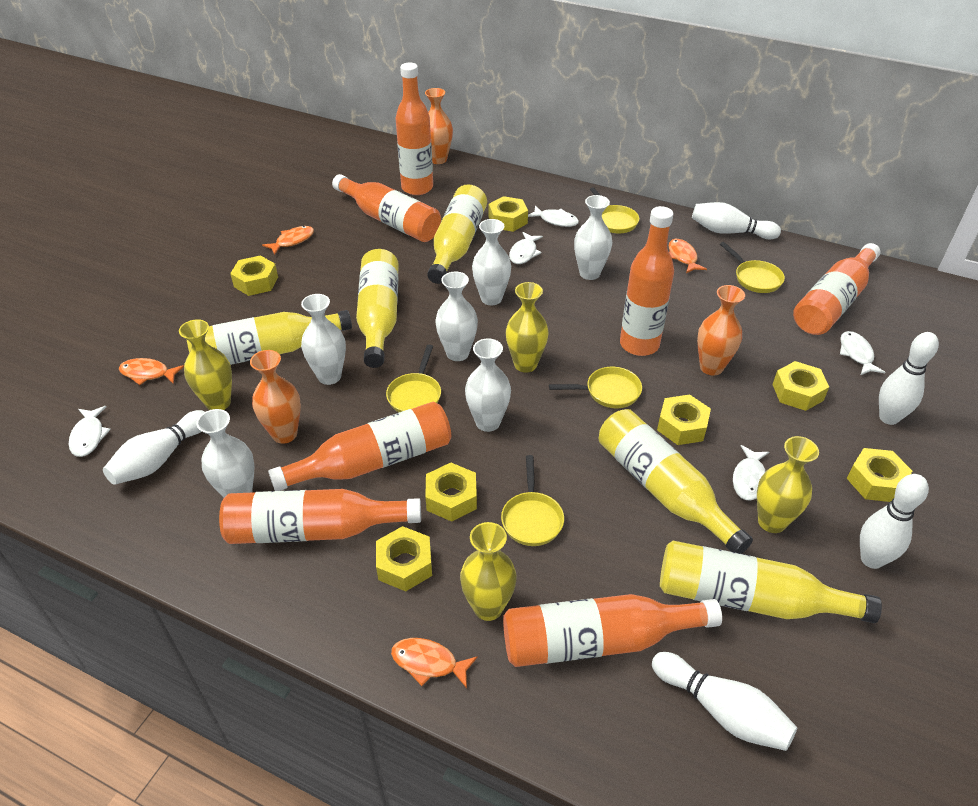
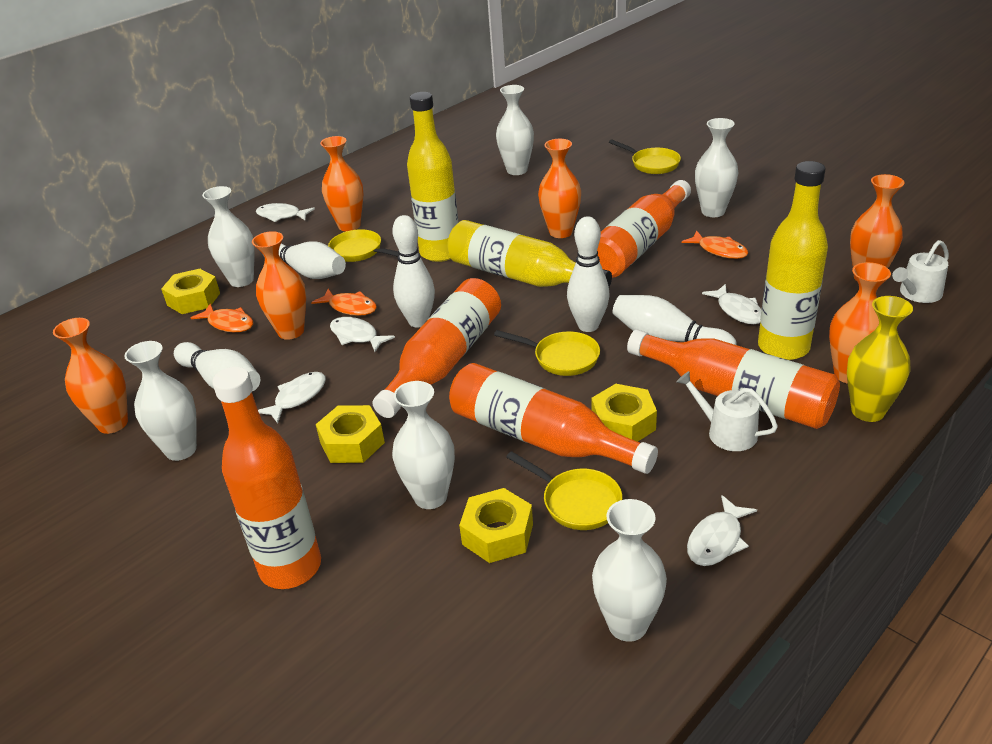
orange bottle: 7 -> 5
orange fish: 4 -> 3
orange vase: 3 -> 6
white watering can: 0 -> 2
yellow bottle: 5 -> 3
yellow nut: 7 -> 4
yellow pan: 5 -> 4
yellow vase: 4 -> 1

